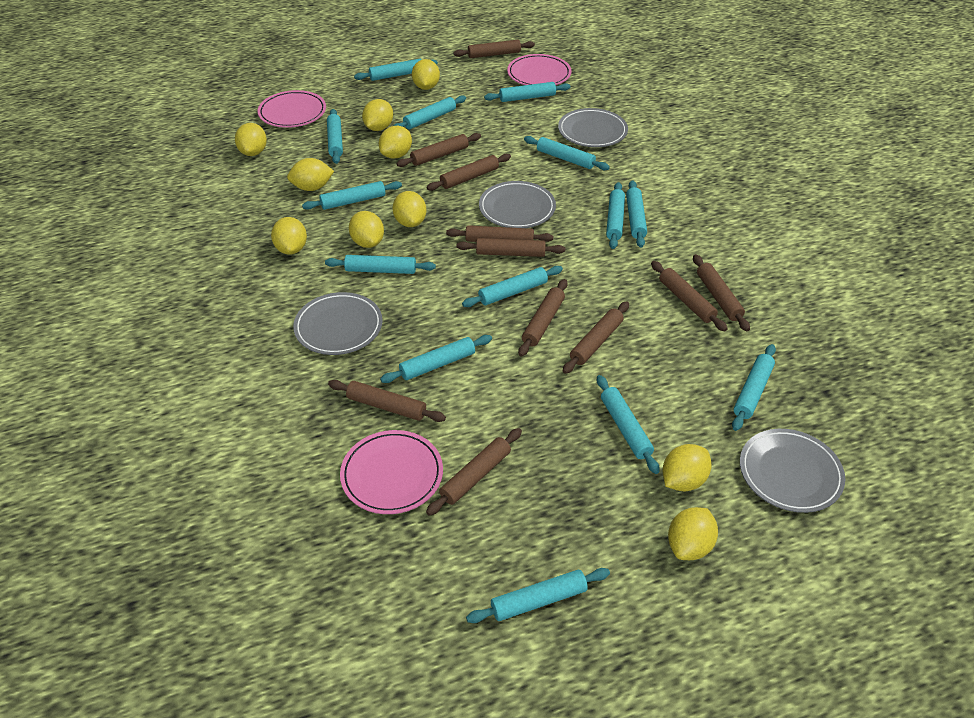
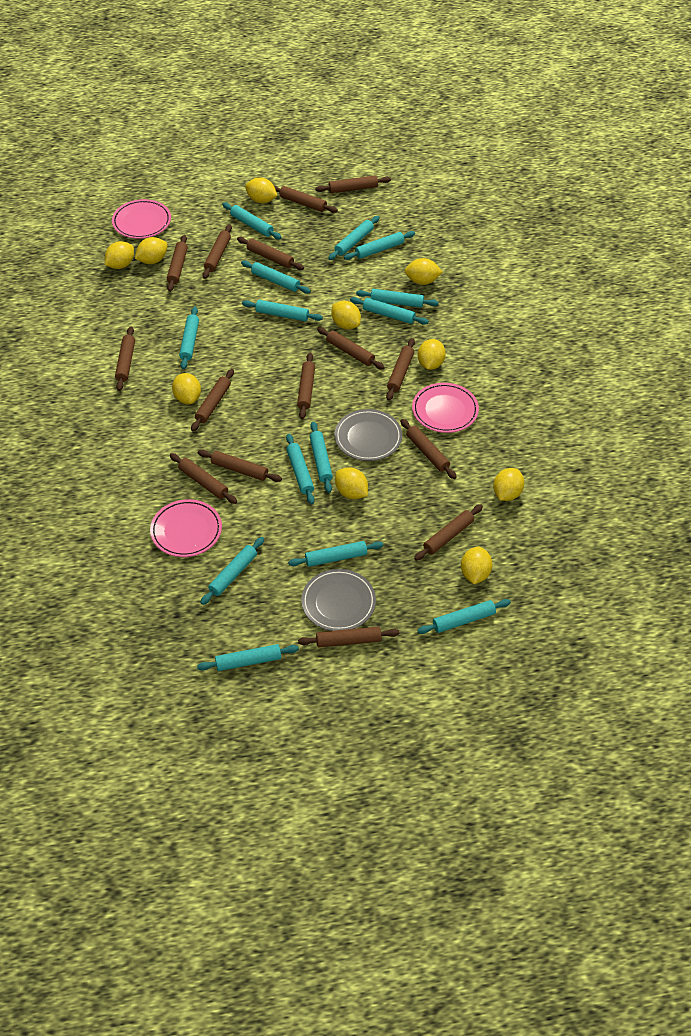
brown rolling pin: 11 -> 15
grey plate: 4 -> 2

